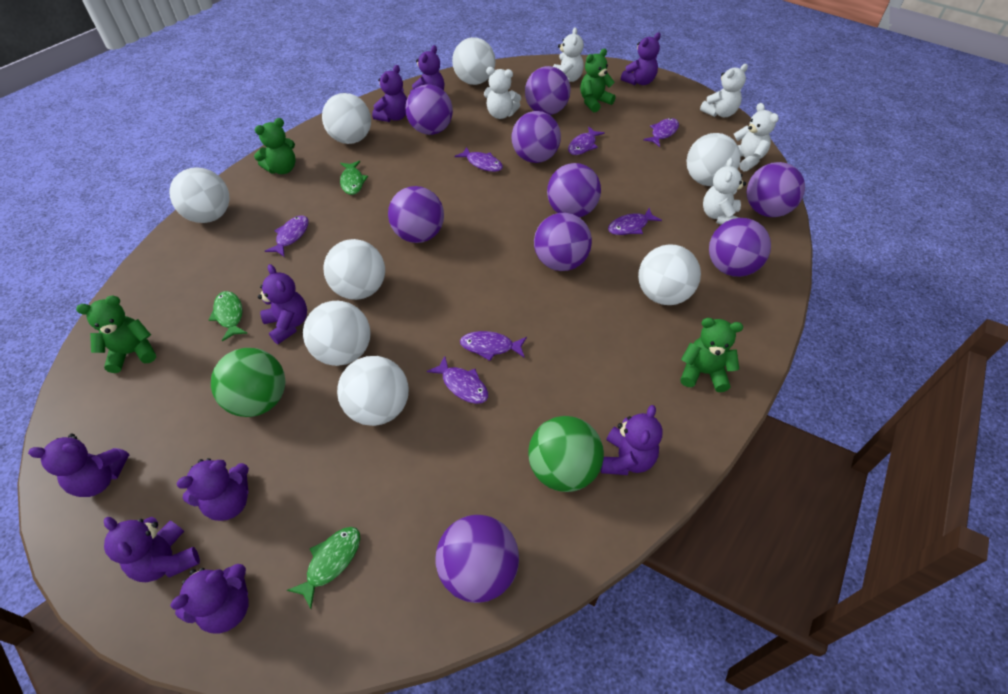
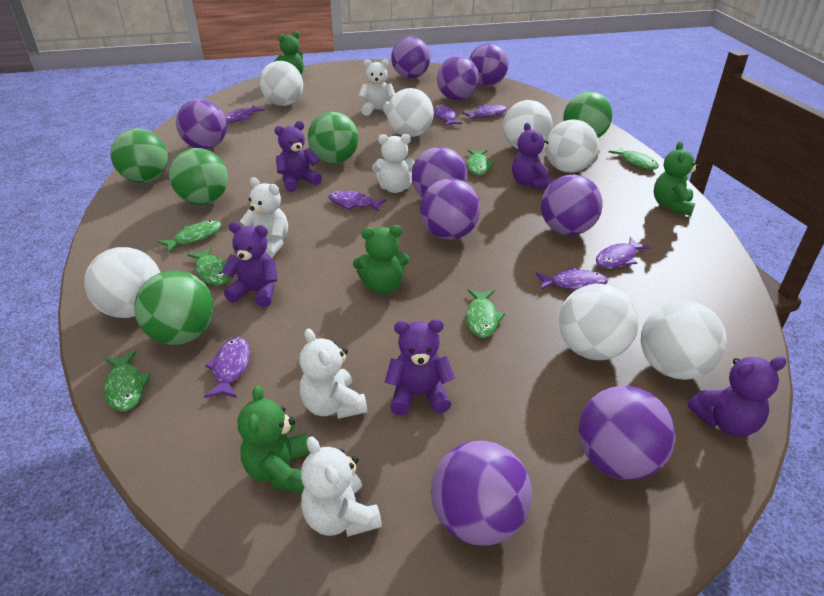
green ball: 2 -> 5
green fish: 3 -> 6
purple teddy bear: 9 -> 5
white ball: 8 -> 7

